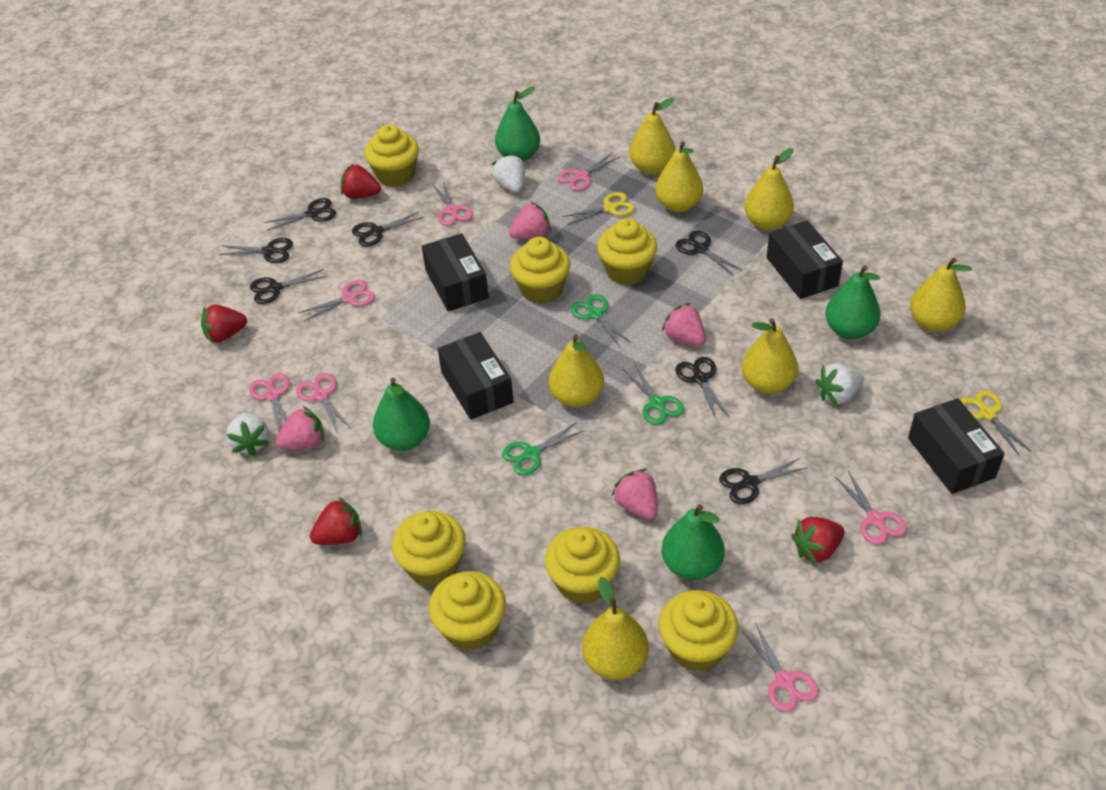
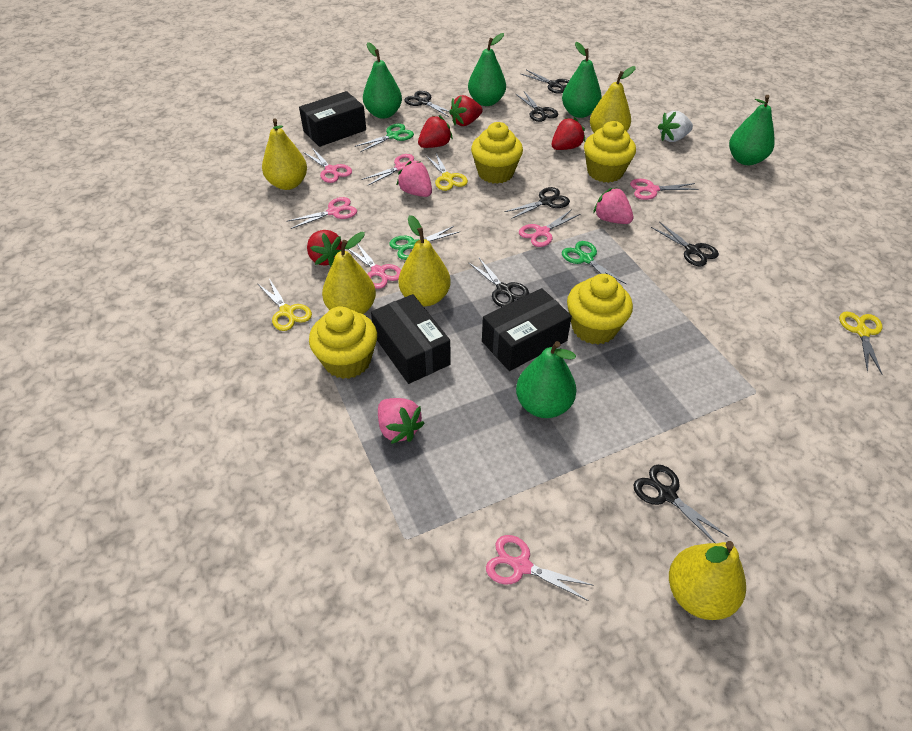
black box: 4 -> 3
green pear: 4 -> 5
pink strawberry: 4 -> 3
white strawberry: 3 -> 1
yellow cupcake: 7 -> 4
yellow pear: 7 -> 5
yellow scissors: 2 -> 3

